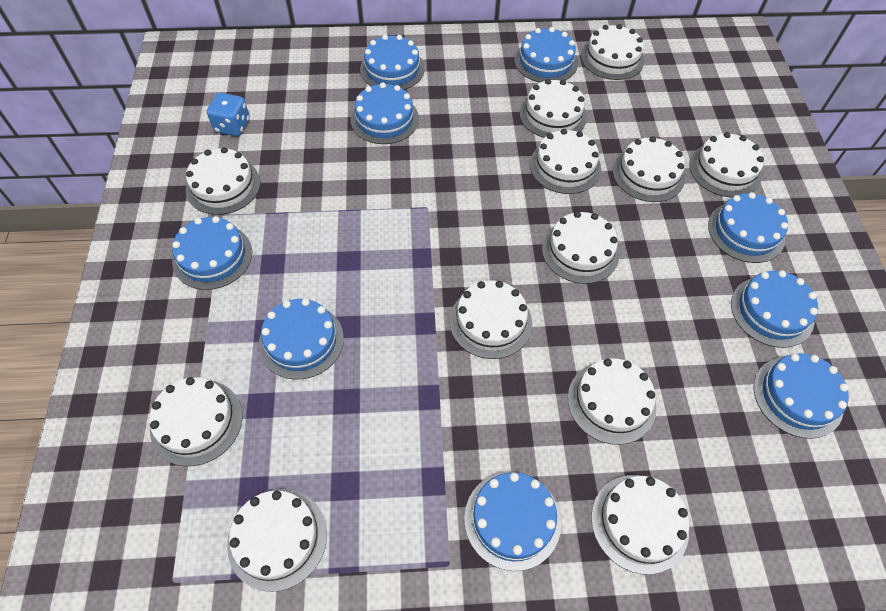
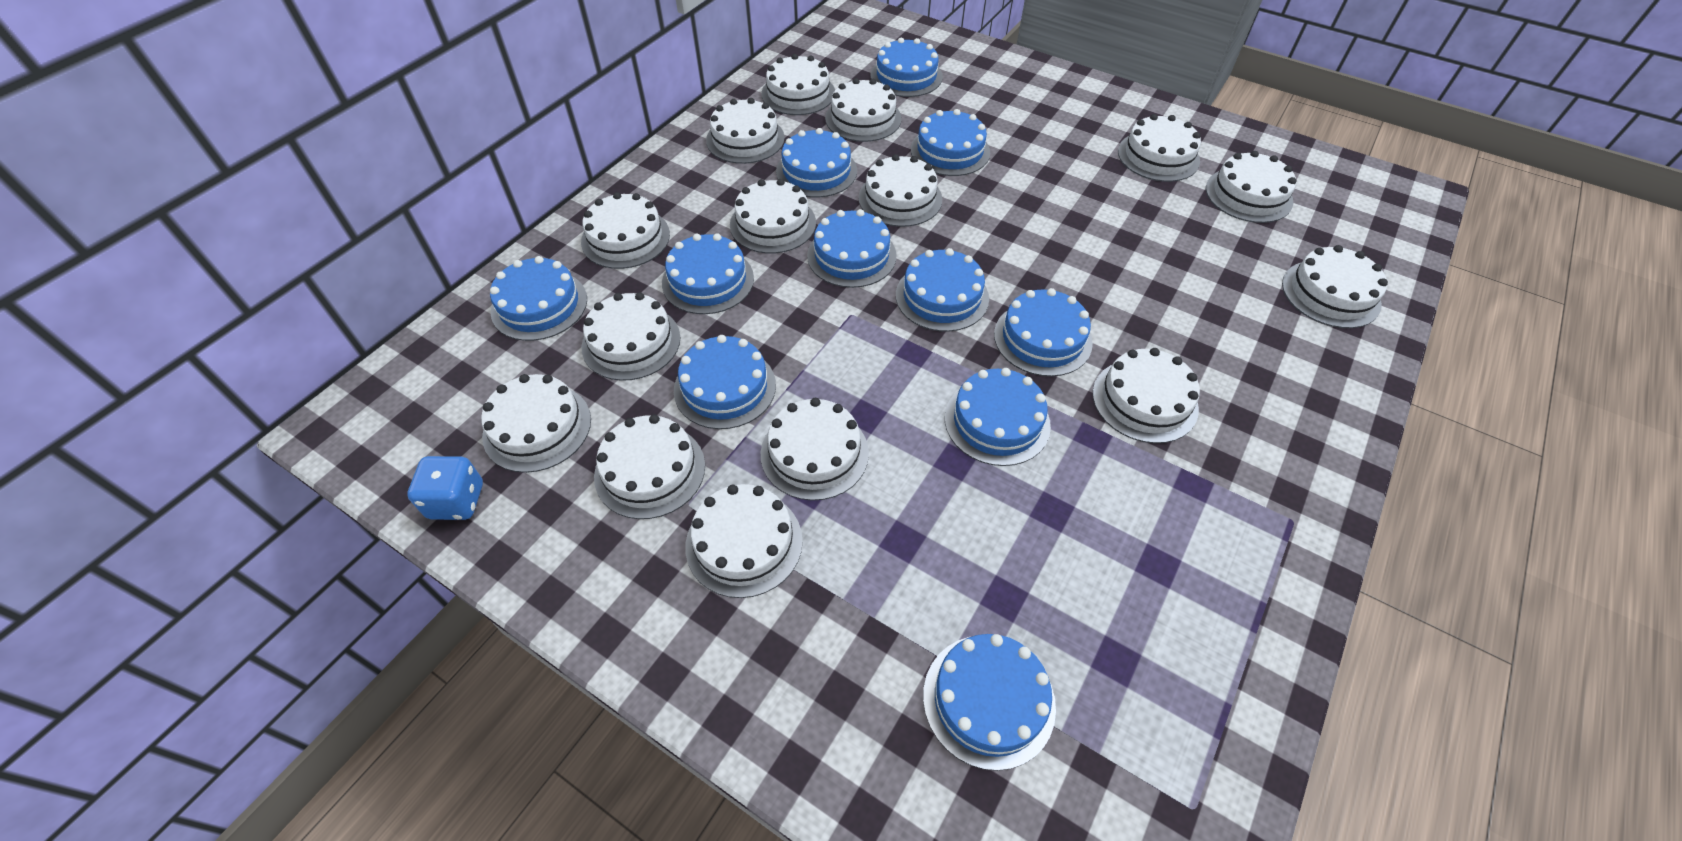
blue cake: 9 -> 11
white cake: 12 -> 15

